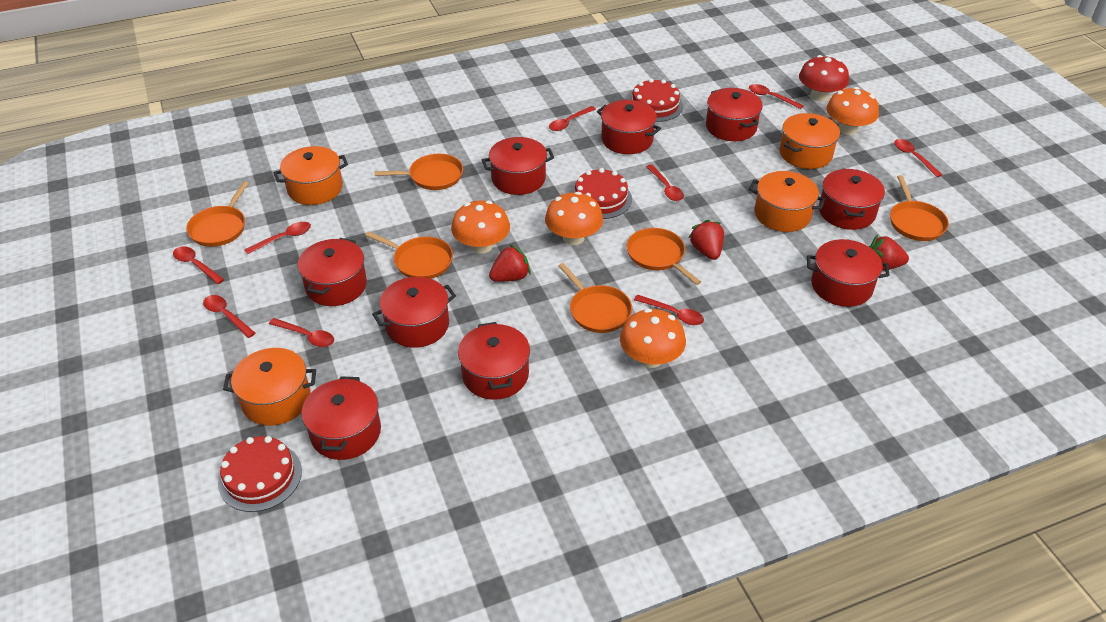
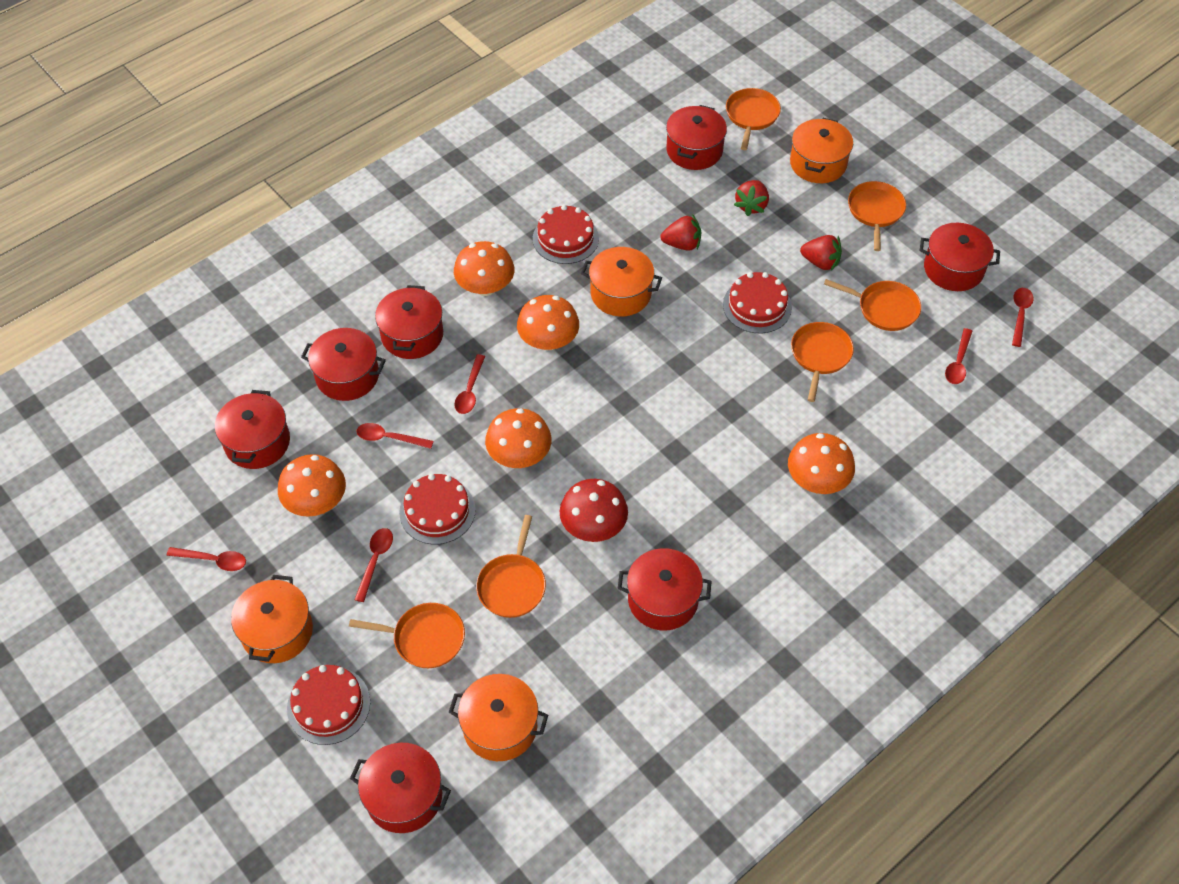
orange mushroom: 4 -> 5
red cake: 3 -> 4
red pot: 9 -> 7
red spoon: 9 -> 6

